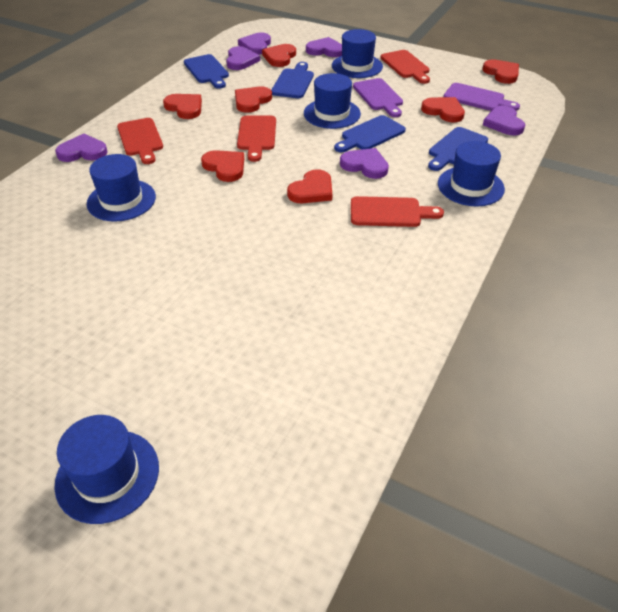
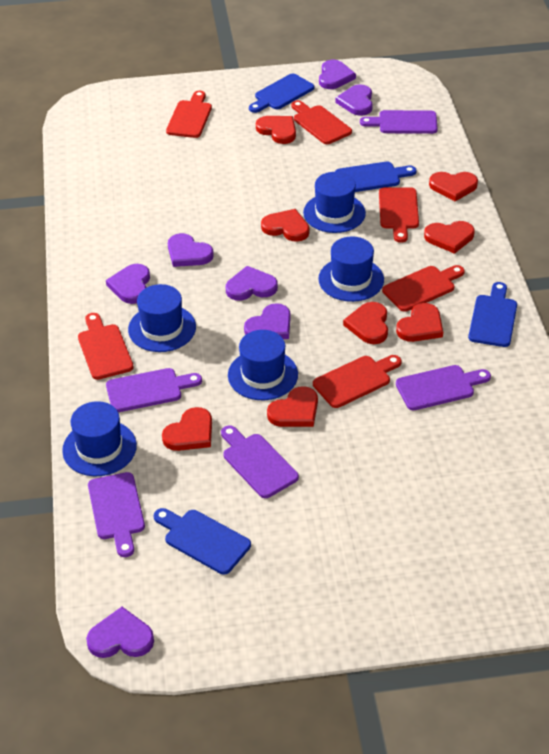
purple cutting board: 2 -> 5
purple heart: 6 -> 7
red cutting board: 4 -> 6
red heart: 7 -> 8

